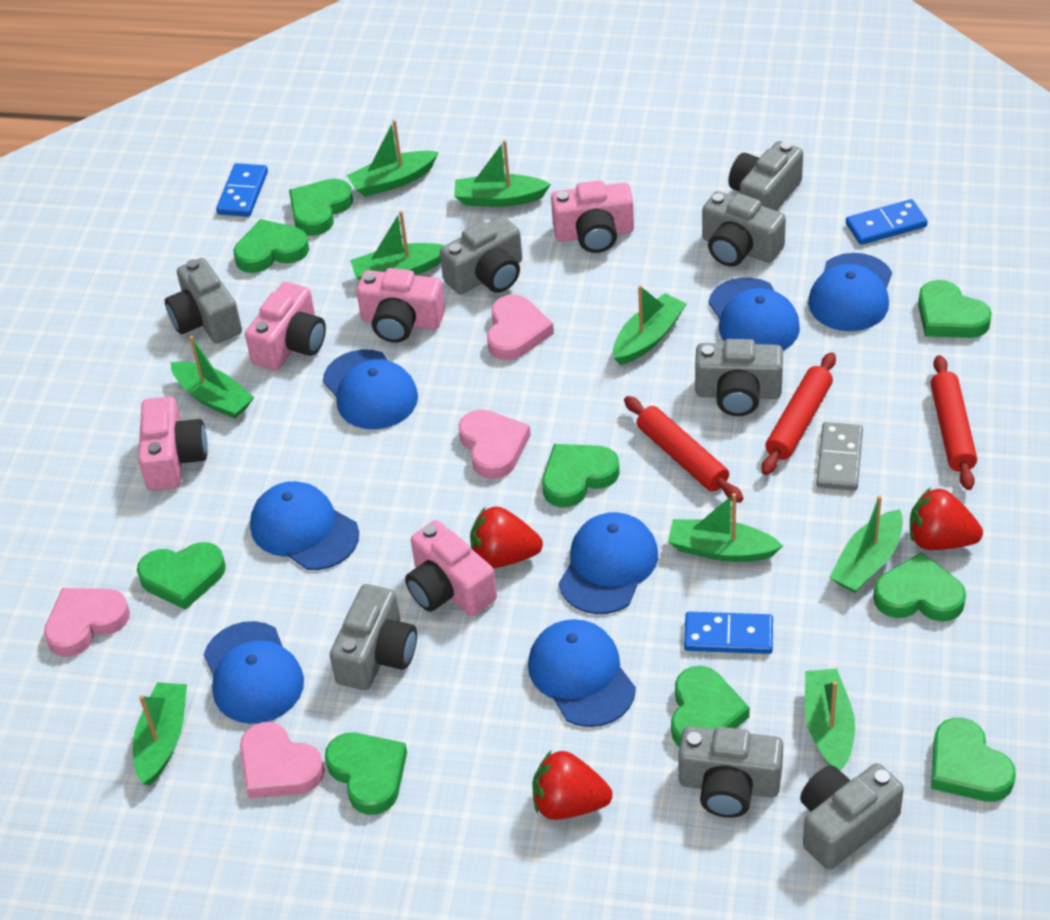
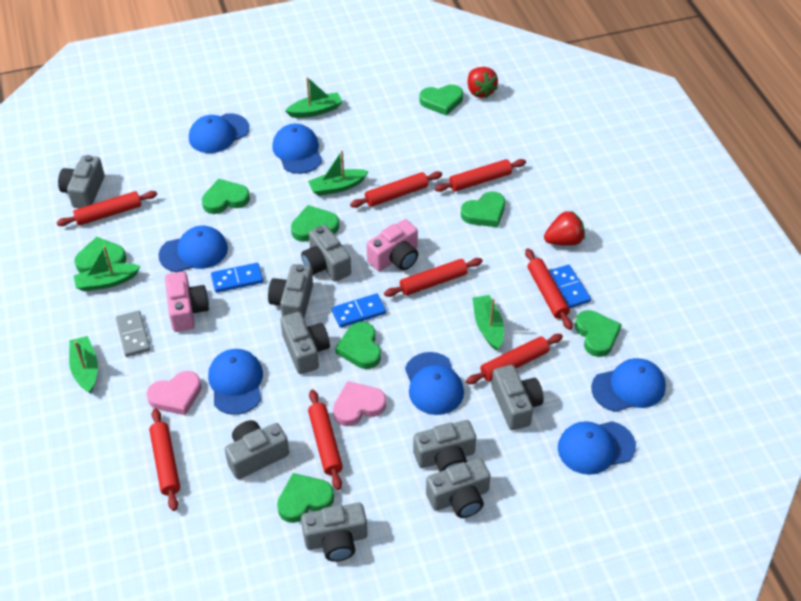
green boat: 9 -> 5
green heart: 9 -> 8
grey camera: 8 -> 9
pink camera: 5 -> 2
pink heart: 4 -> 2
red rolling pin: 3 -> 8
red strawberry: 3 -> 2

